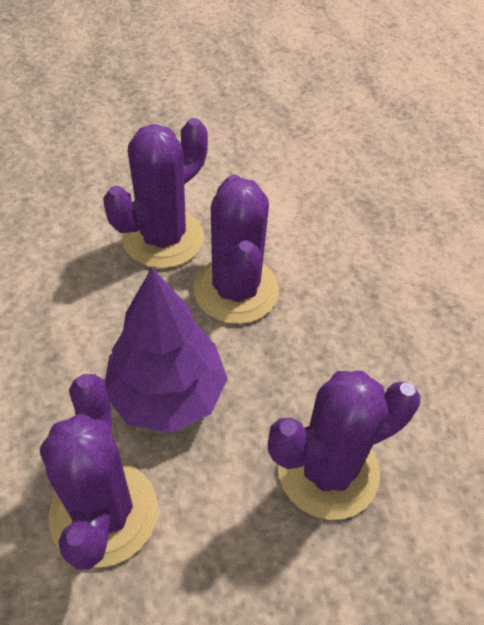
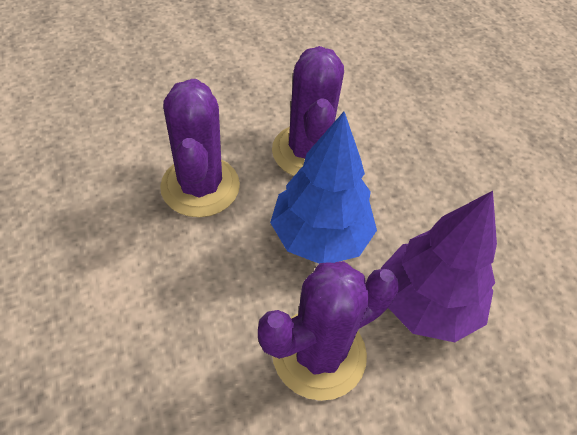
blue tree: 0 -> 1
purple cactus: 4 -> 3

